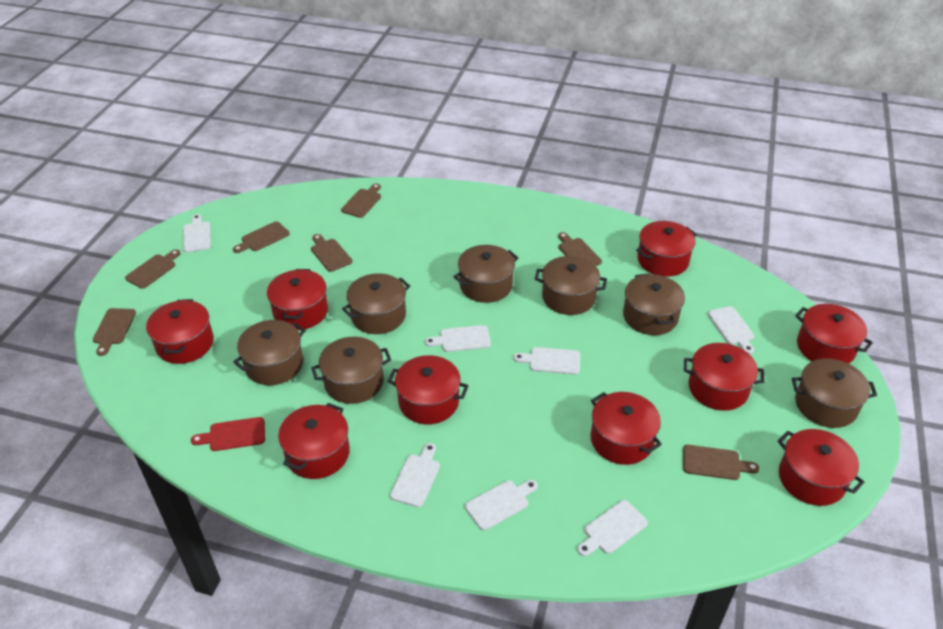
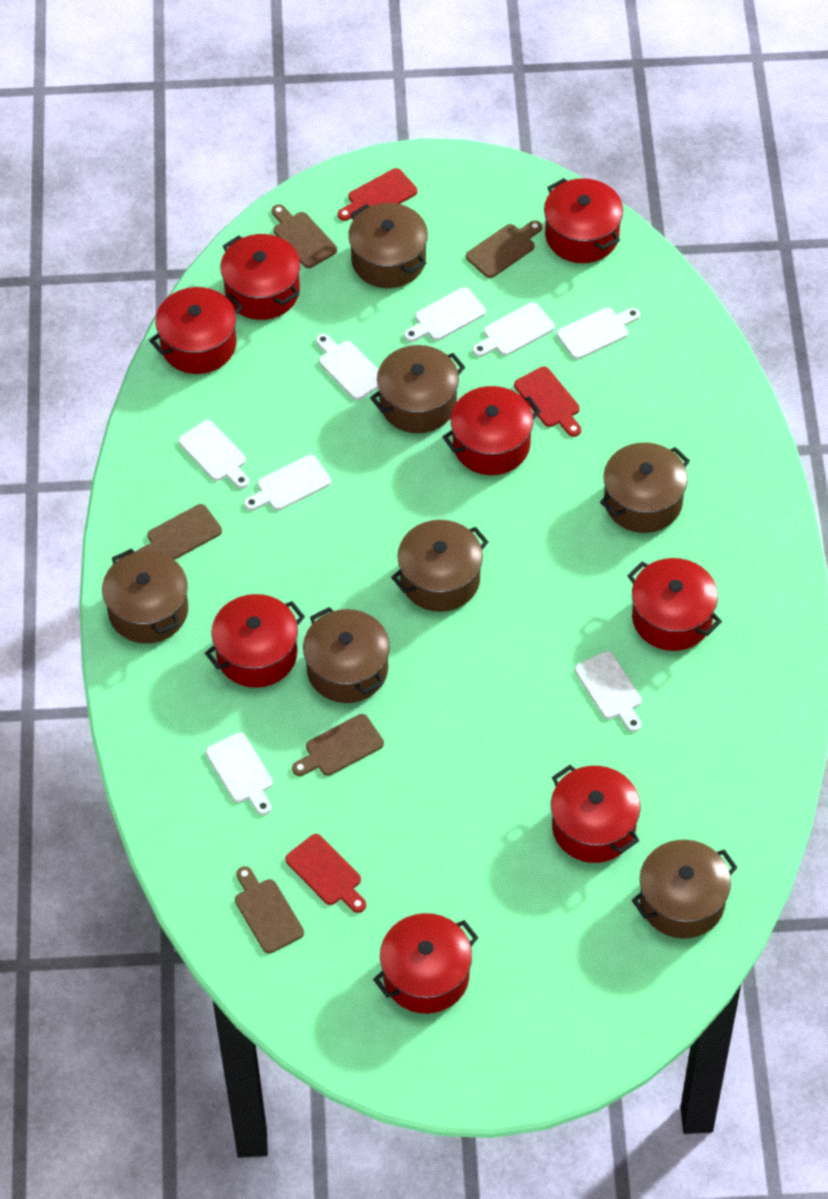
brown cutting board: 7 -> 5
red cutting board: 1 -> 3
red pot: 9 -> 8
white cutting board: 7 -> 8

